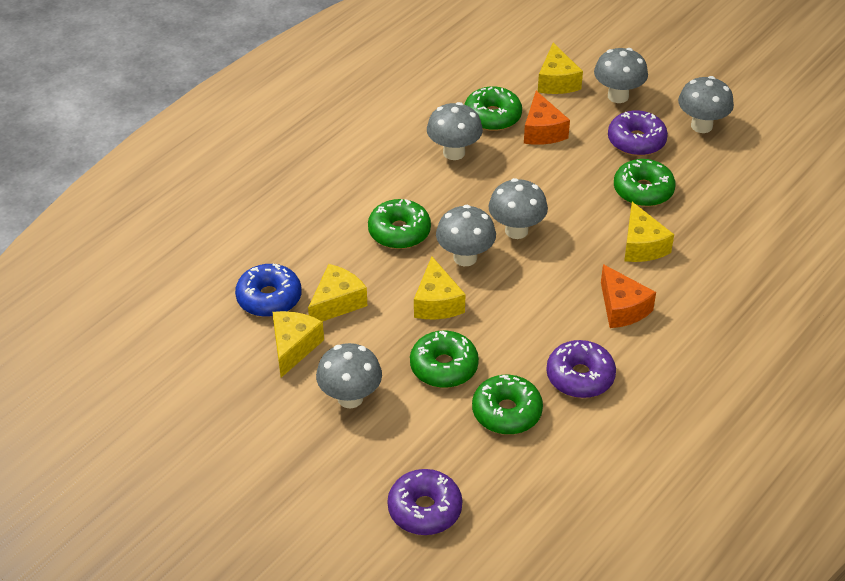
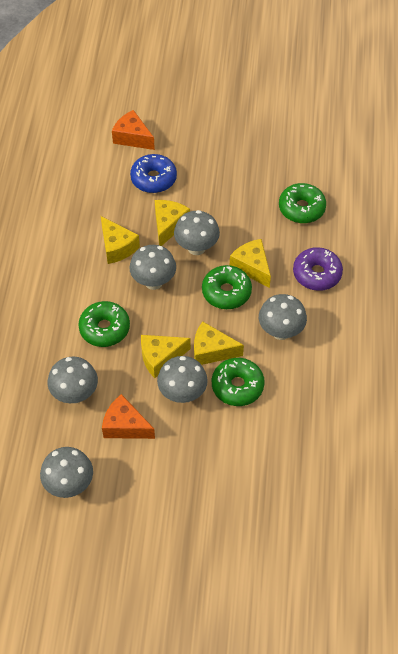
green donut: 5 -> 4
purple donut: 3 -> 1

